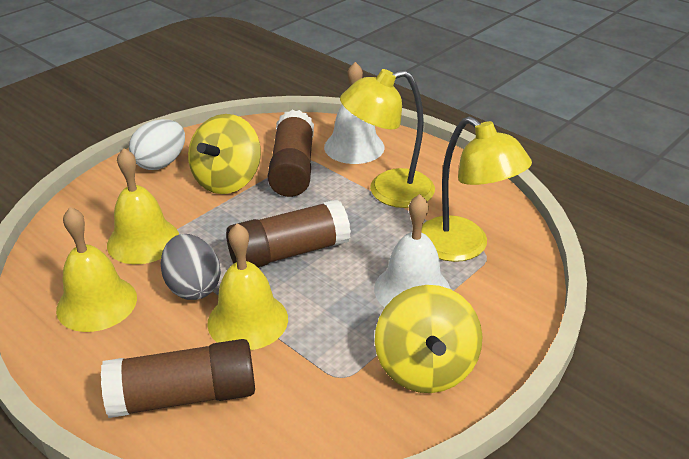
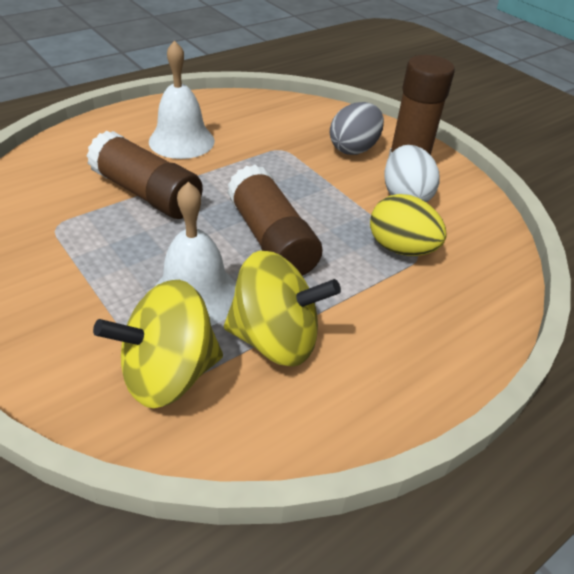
yellow bell: 3 -> 0
yellow egg: 0 -> 1
yellow lamp: 2 -> 0

